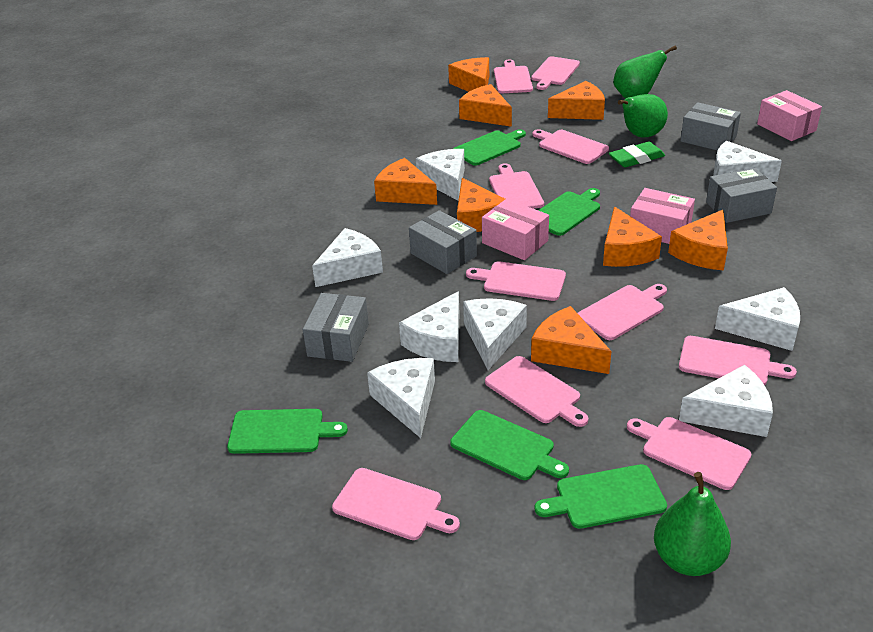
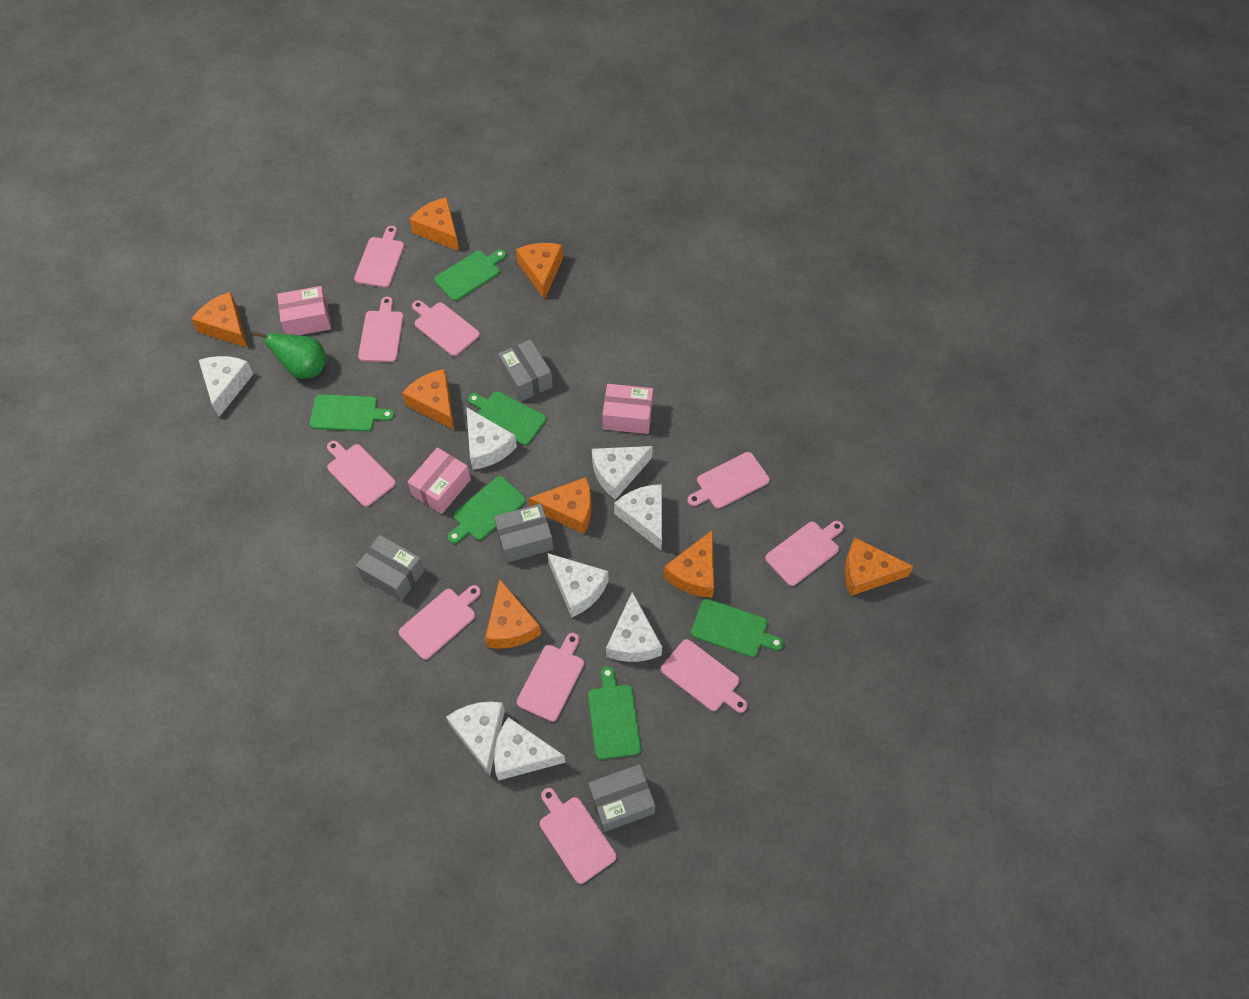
green cutting board: 5 -> 6
green eraser: 1 -> 0
green pear: 3 -> 1

